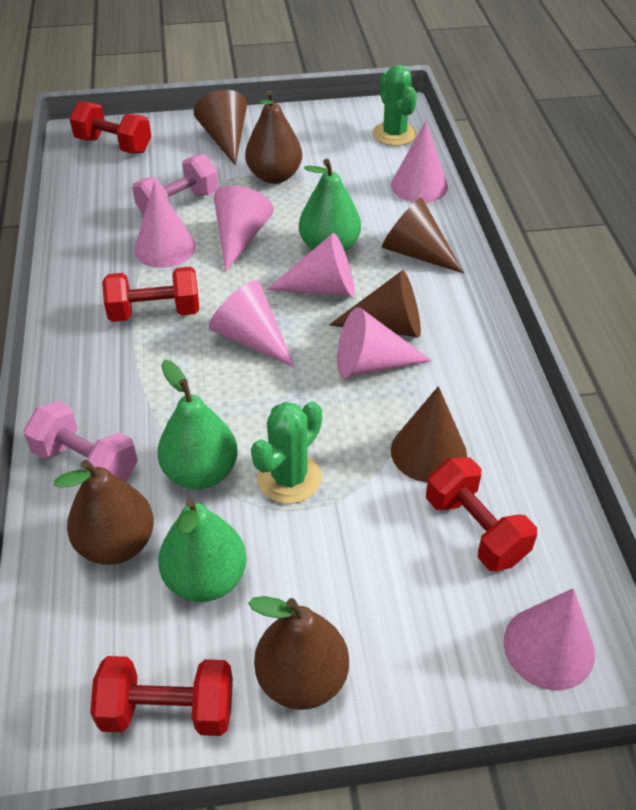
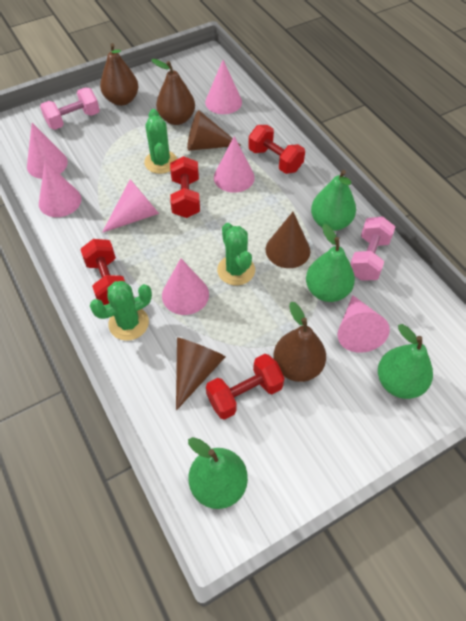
brown cone: 4 -> 3
green cactus: 2 -> 3
green pear: 3 -> 4

